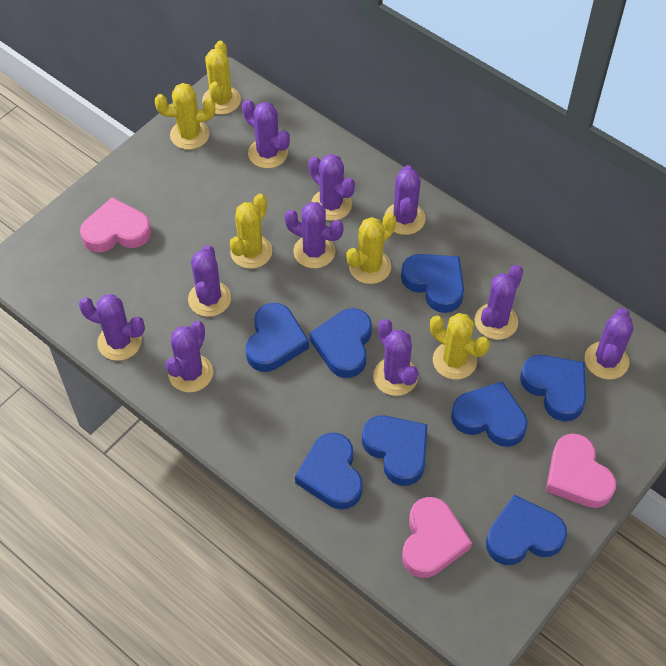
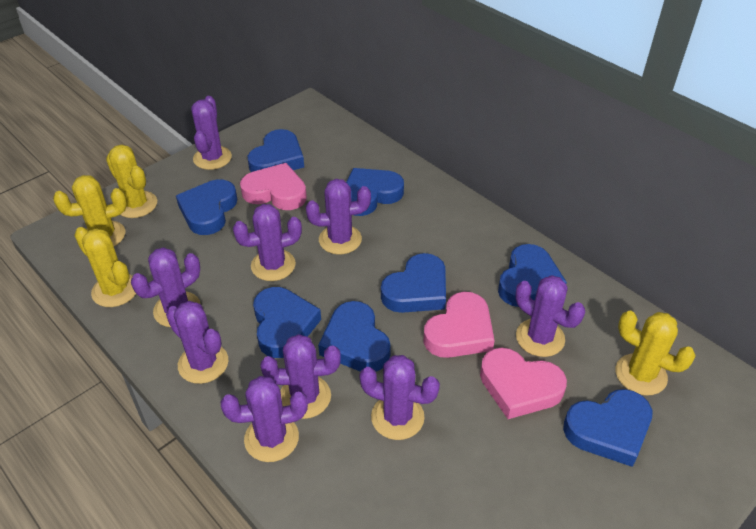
purple cactus: 10 -> 9
yellow cactus: 5 -> 4

